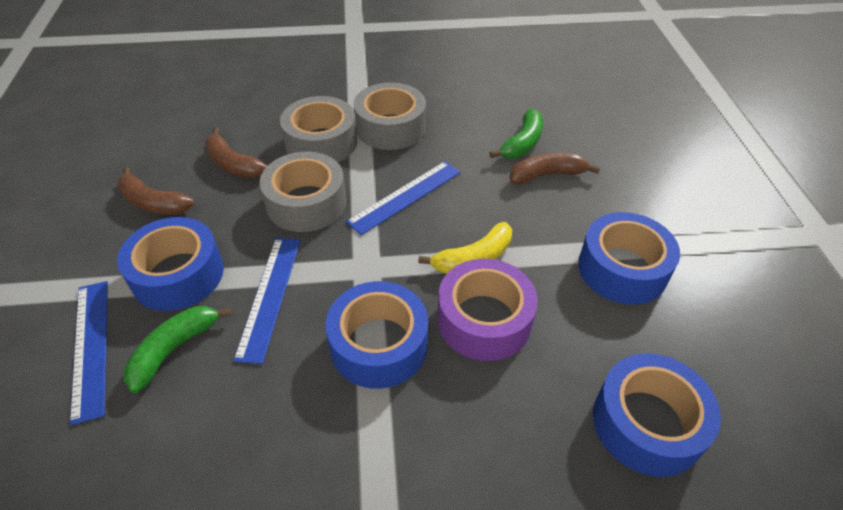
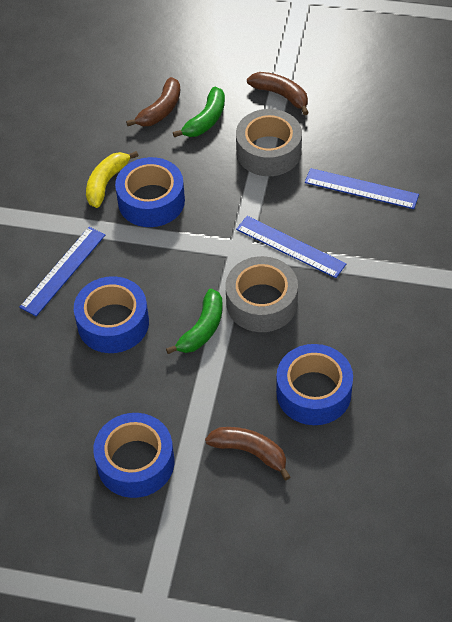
grey tape: 3 -> 2
purple tape: 1 -> 0

